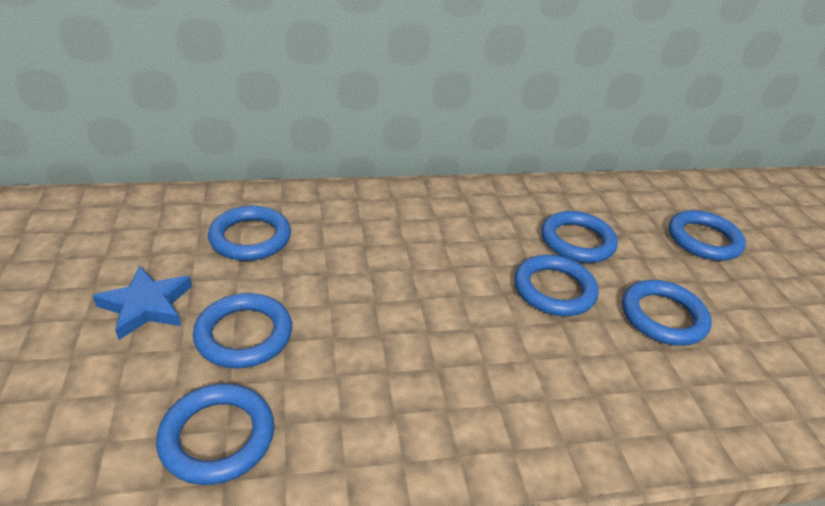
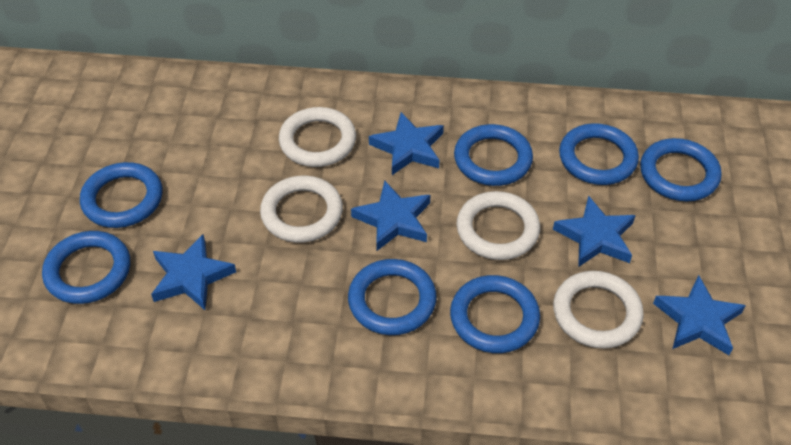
blue star: 1 -> 5
white ring: 0 -> 4

